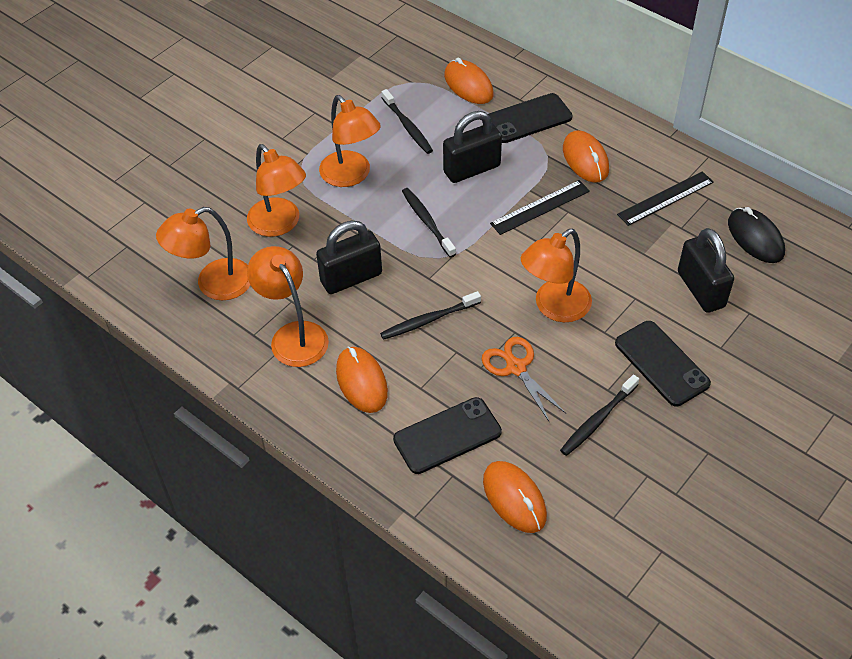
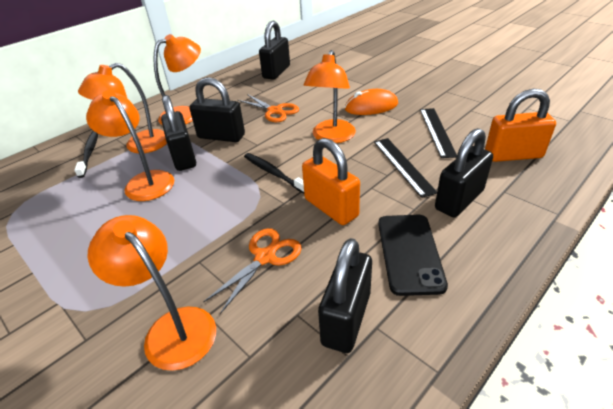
black mouse: 1 -> 0
black padlock: 3 -> 5
black phone: 3 -> 1
black toothbrush: 4 -> 2
orange mouse: 4 -> 1
orange padlock: 0 -> 2
orange scissors: 1 -> 2

